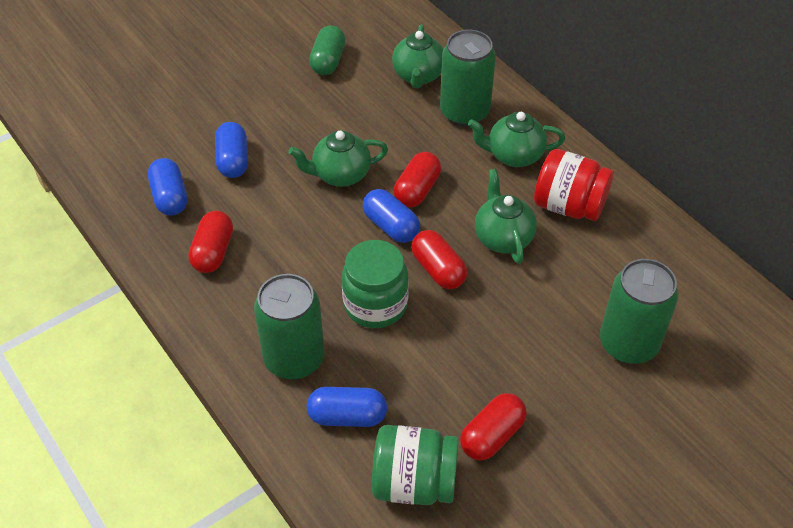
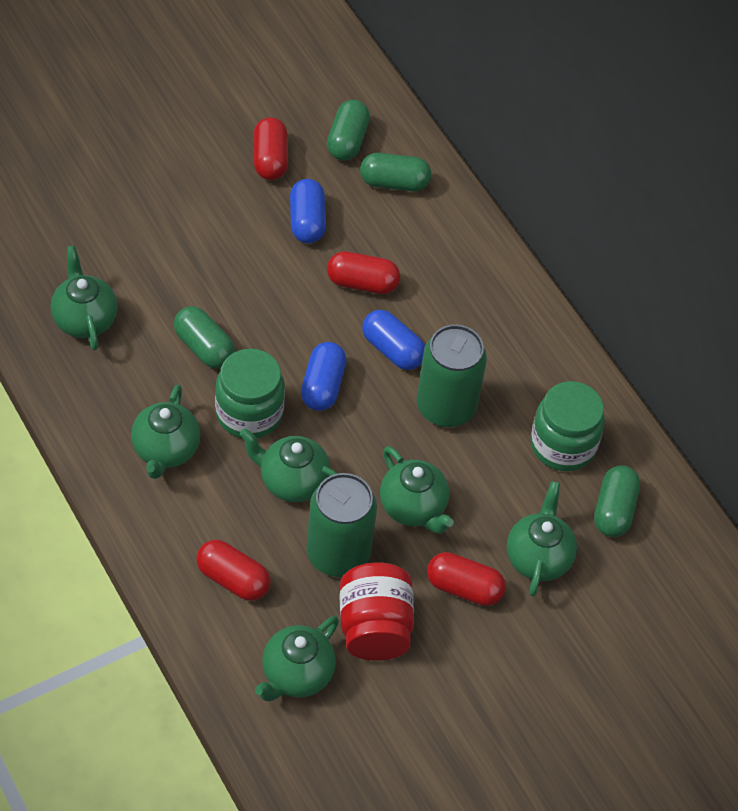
blue capsule: 4 -> 3
green can: 3 -> 2
green capsule: 1 -> 4
green teapot: 4 -> 6

